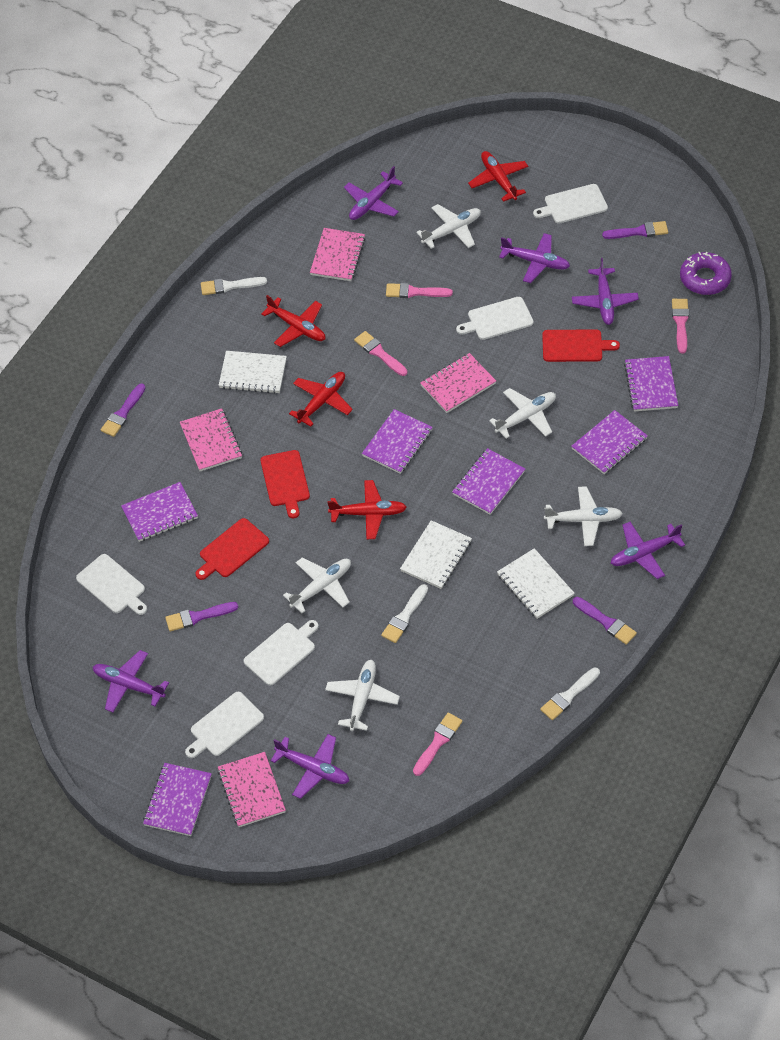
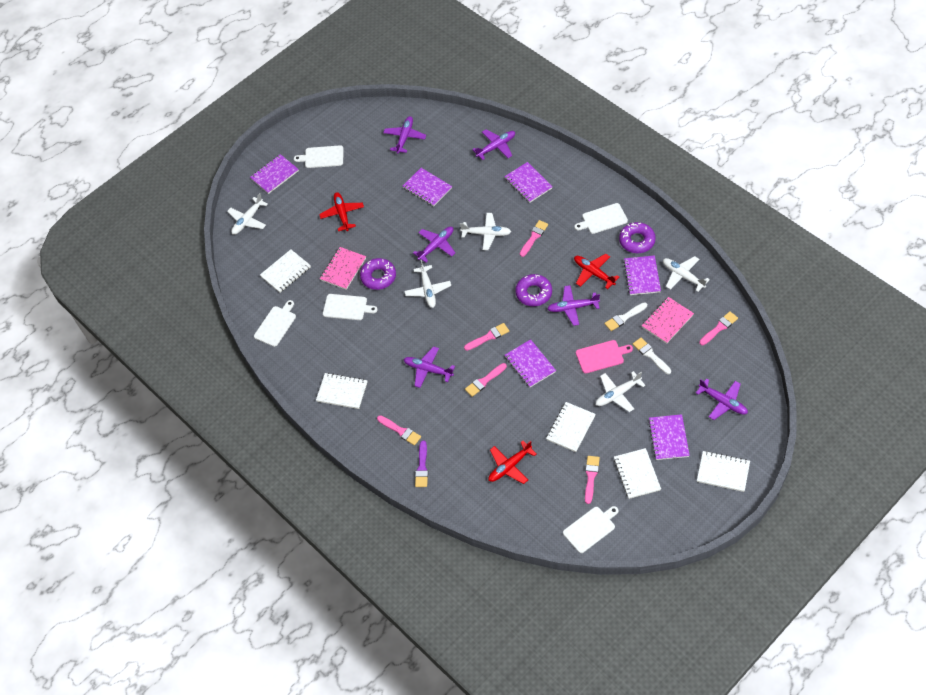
pink brush: 4 -> 6
pink cutting board: 0 -> 1
pink notebook: 4 -> 2
purple brush: 4 -> 1
purple donut: 1 -> 3
red cutting board: 3 -> 0
red plane: 4 -> 3
white brush: 3 -> 2
white notebook: 3 -> 5

